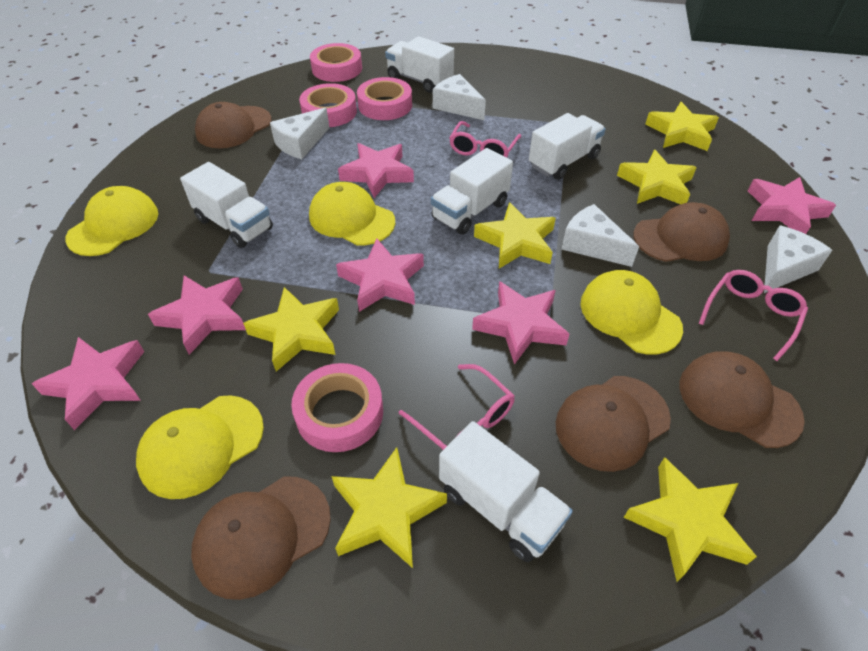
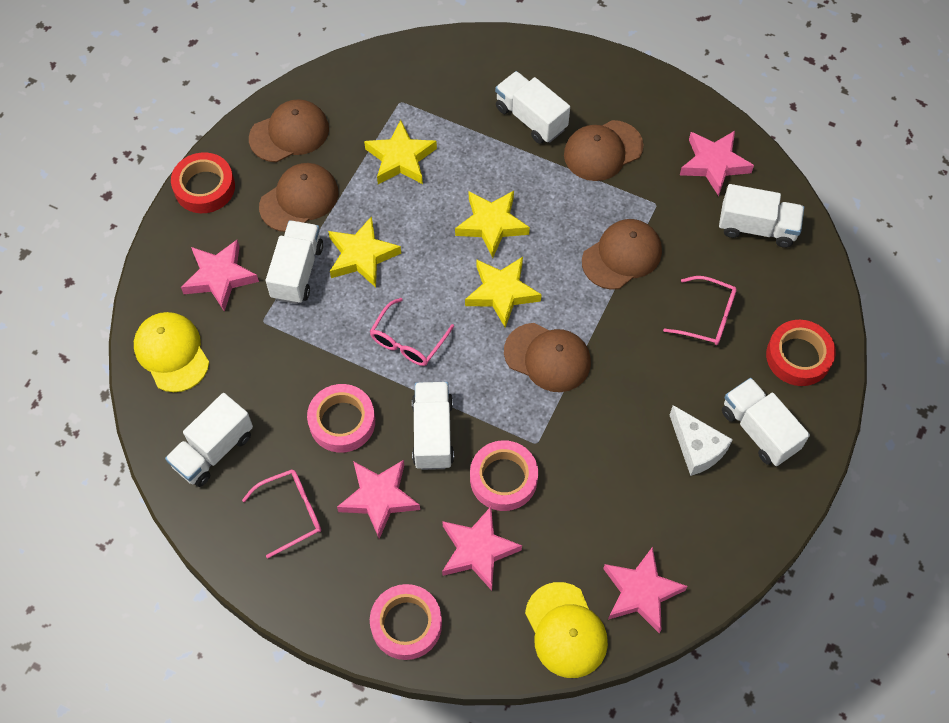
pink star: 6 -> 5
pink tape: 4 -> 3
red tape: 0 -> 2
white cheese: 4 -> 1
white truck: 5 -> 6
yellow cap: 4 -> 2
yellow star: 6 -> 4

